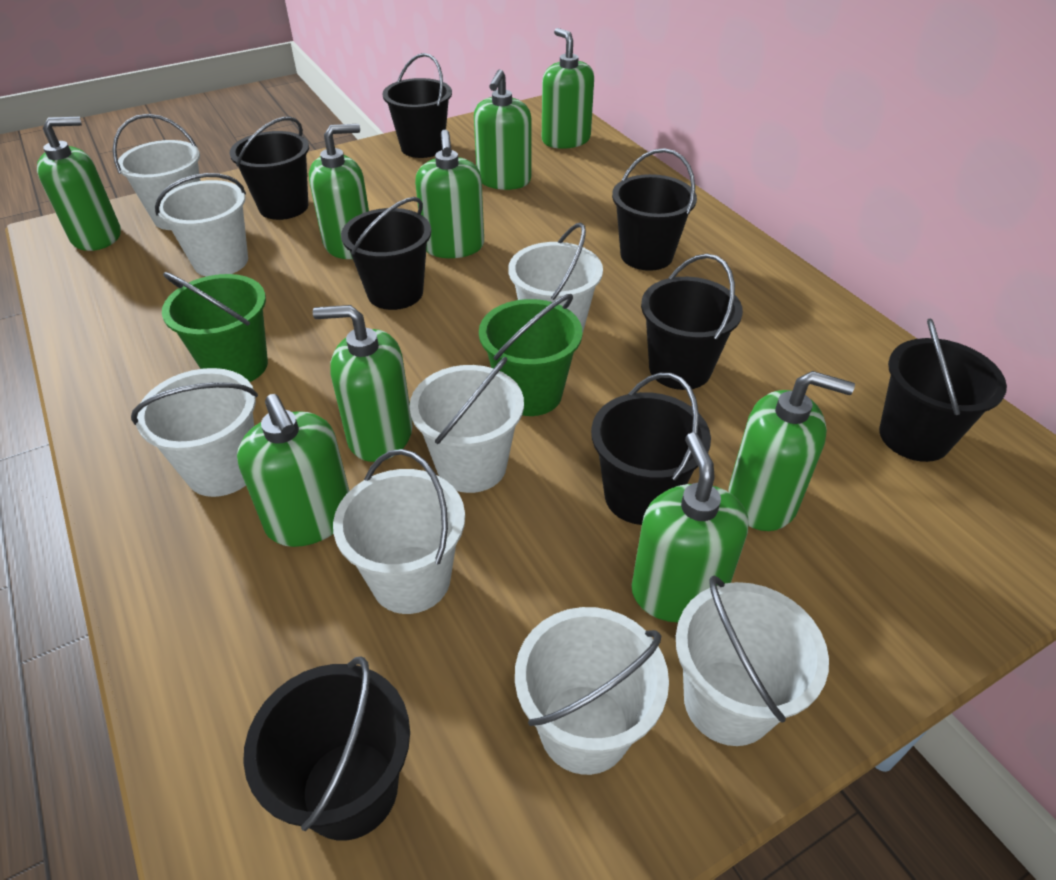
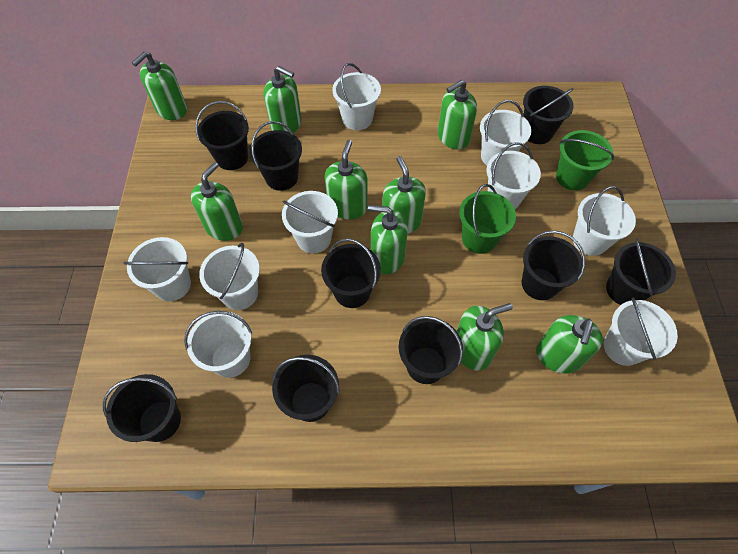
black bucket: 8 -> 9
white bucket: 8 -> 9

